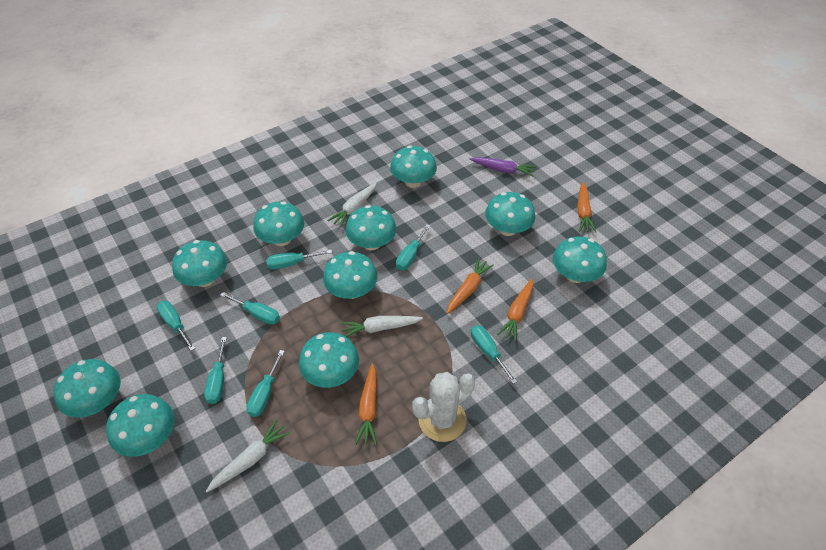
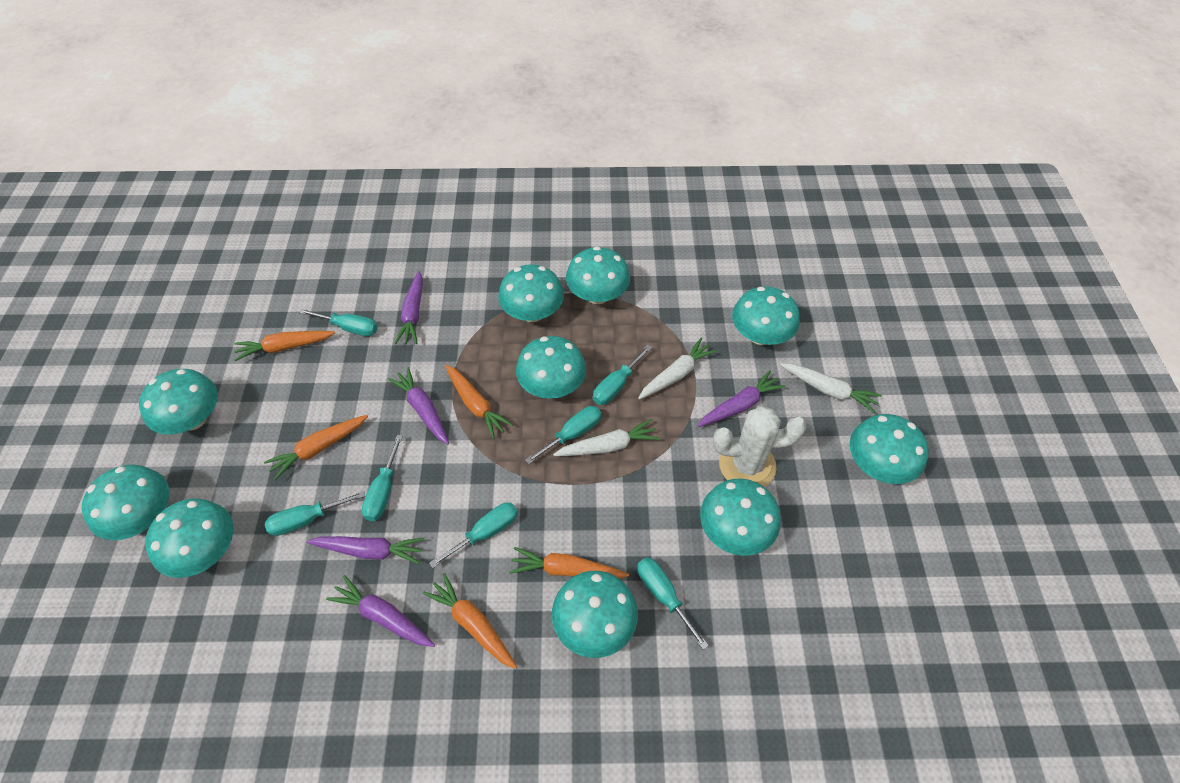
orange carrot: 4 -> 5
purple carrot: 1 -> 5

